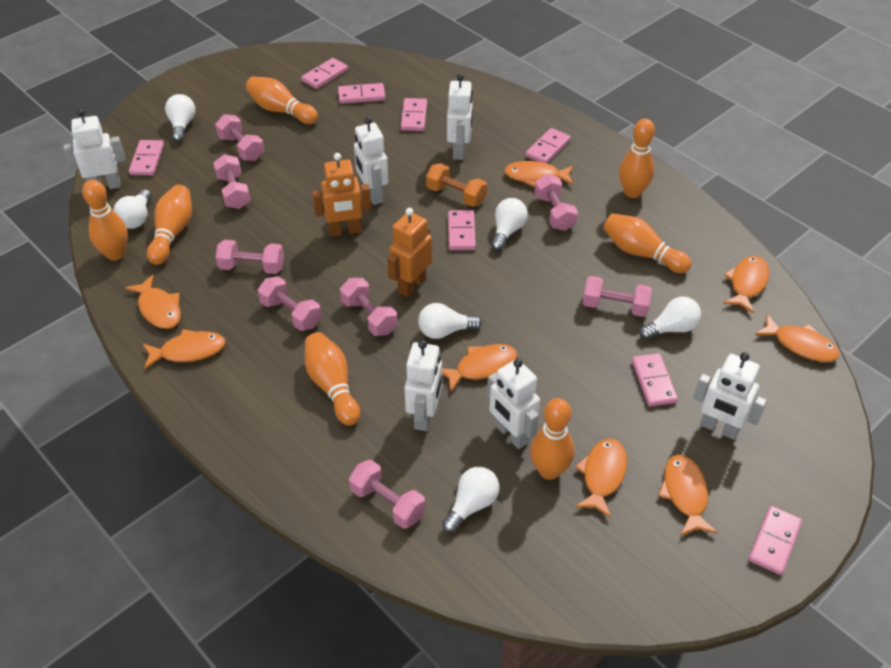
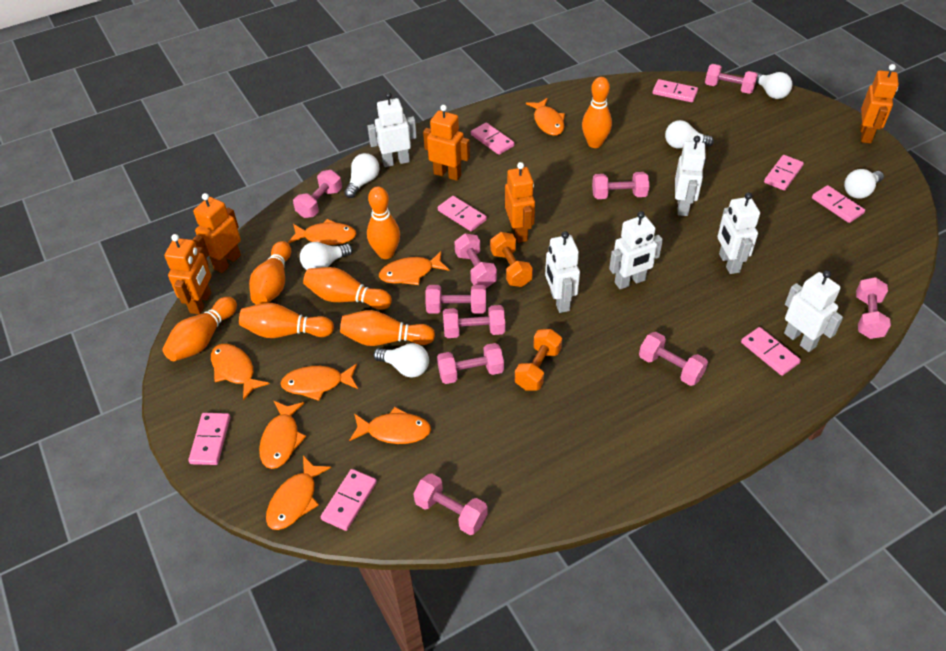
orange dumbbell: 1 -> 2
orange robot: 2 -> 5
pink dumbbell: 8 -> 10

